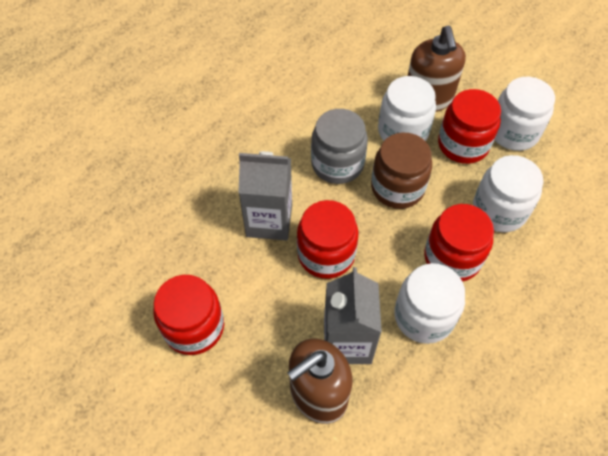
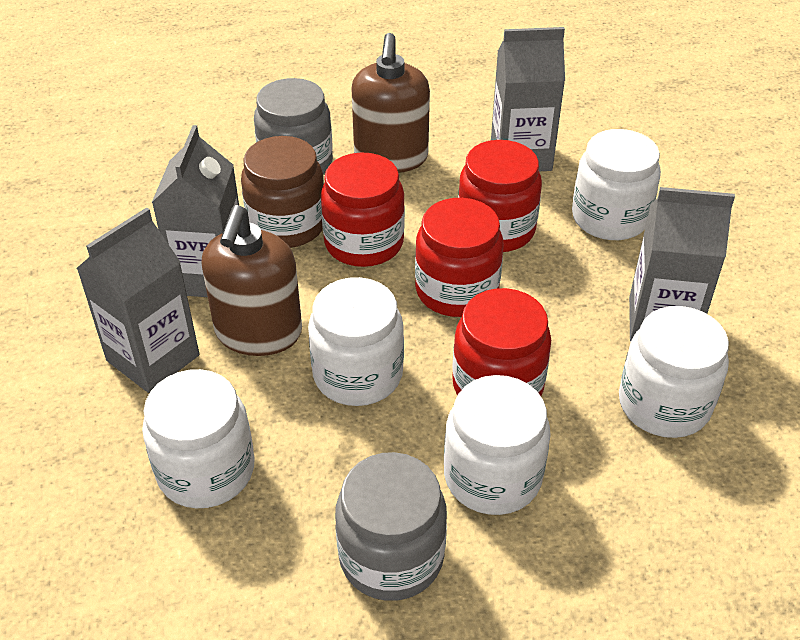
grey carton: 2 -> 4
grey jar: 1 -> 2
white jar: 4 -> 5

